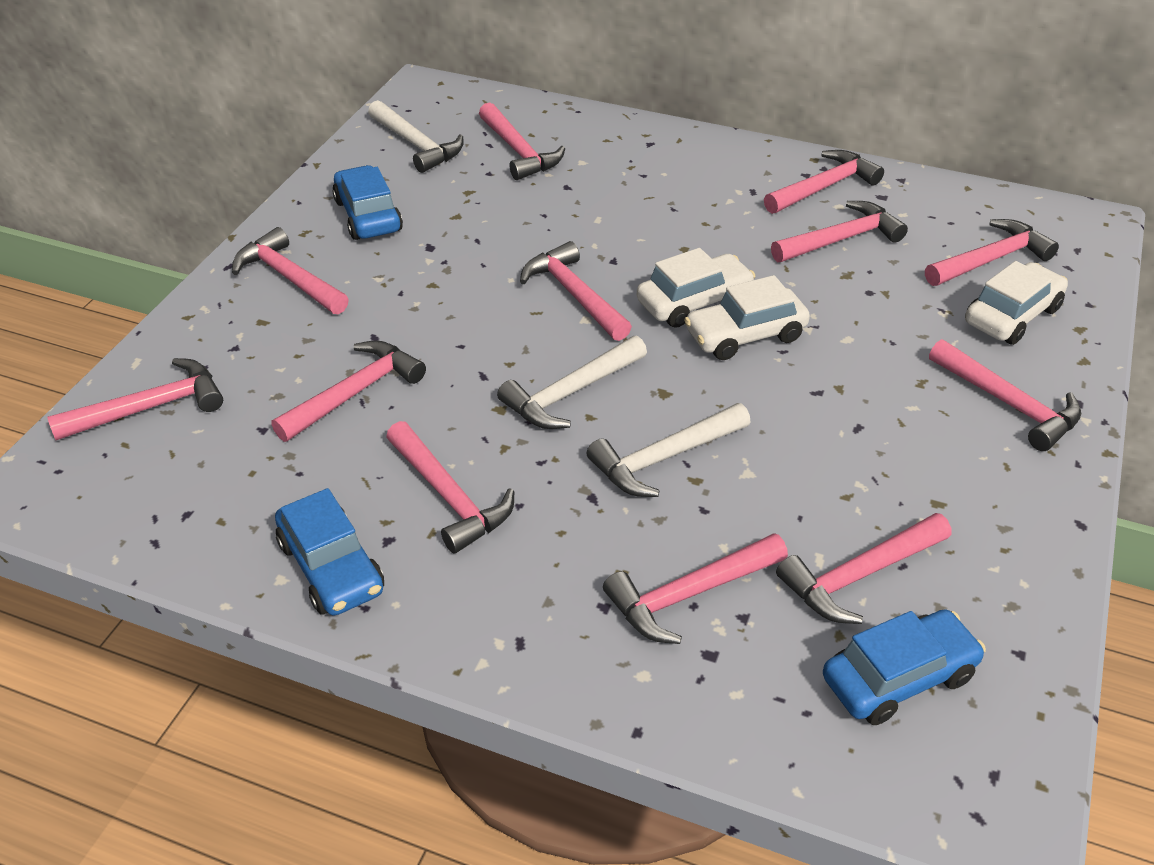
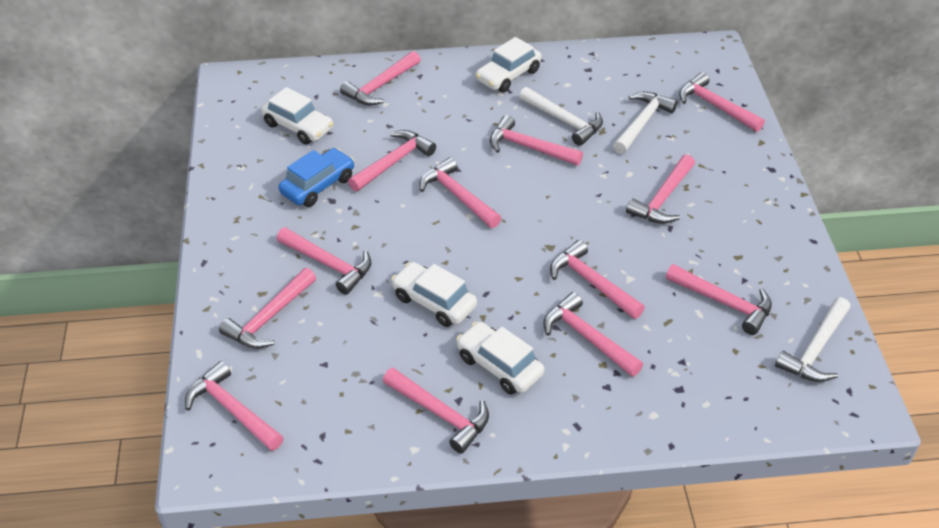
blue car: 3 -> 1
pink hammer: 12 -> 13
white car: 3 -> 4

